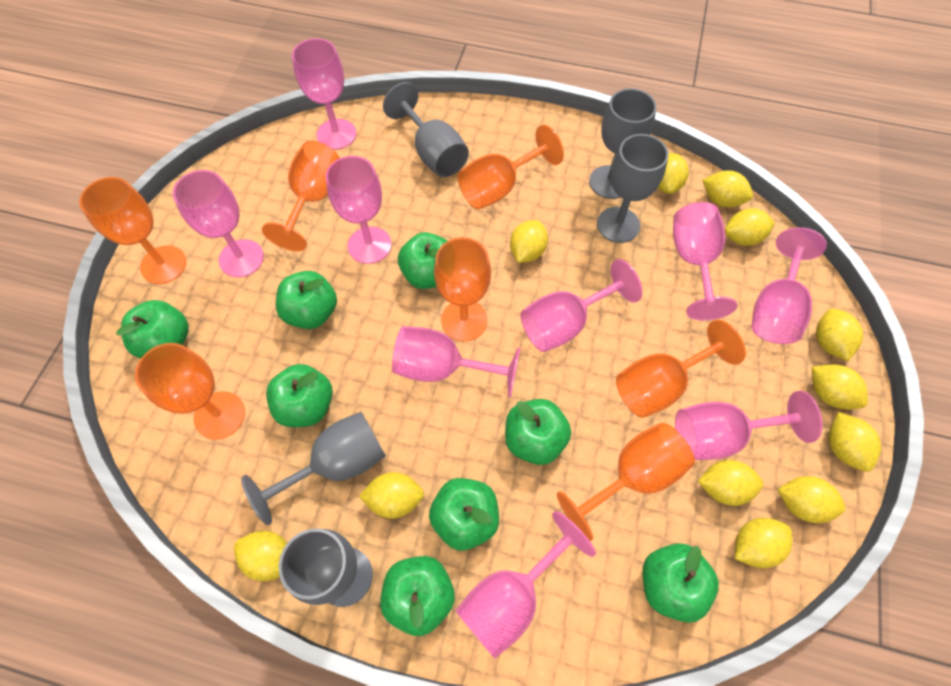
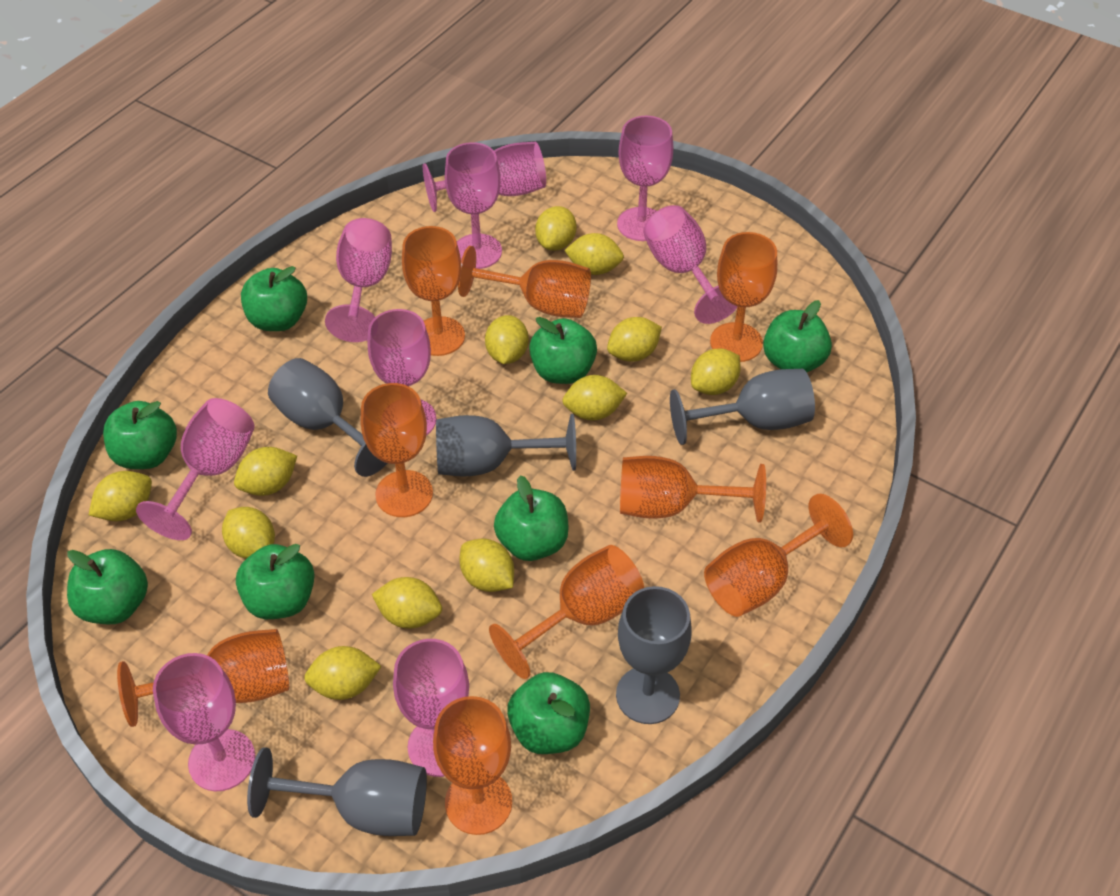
orange goblet: 7 -> 9

